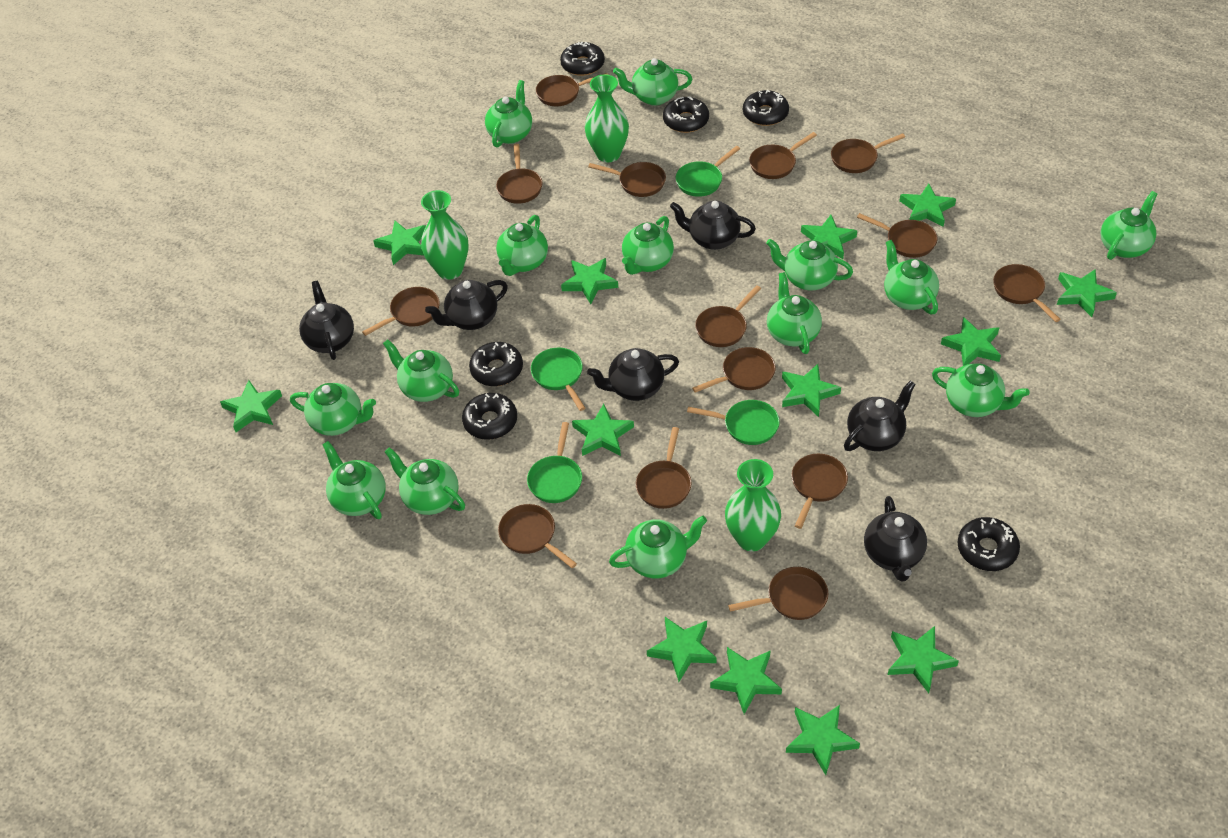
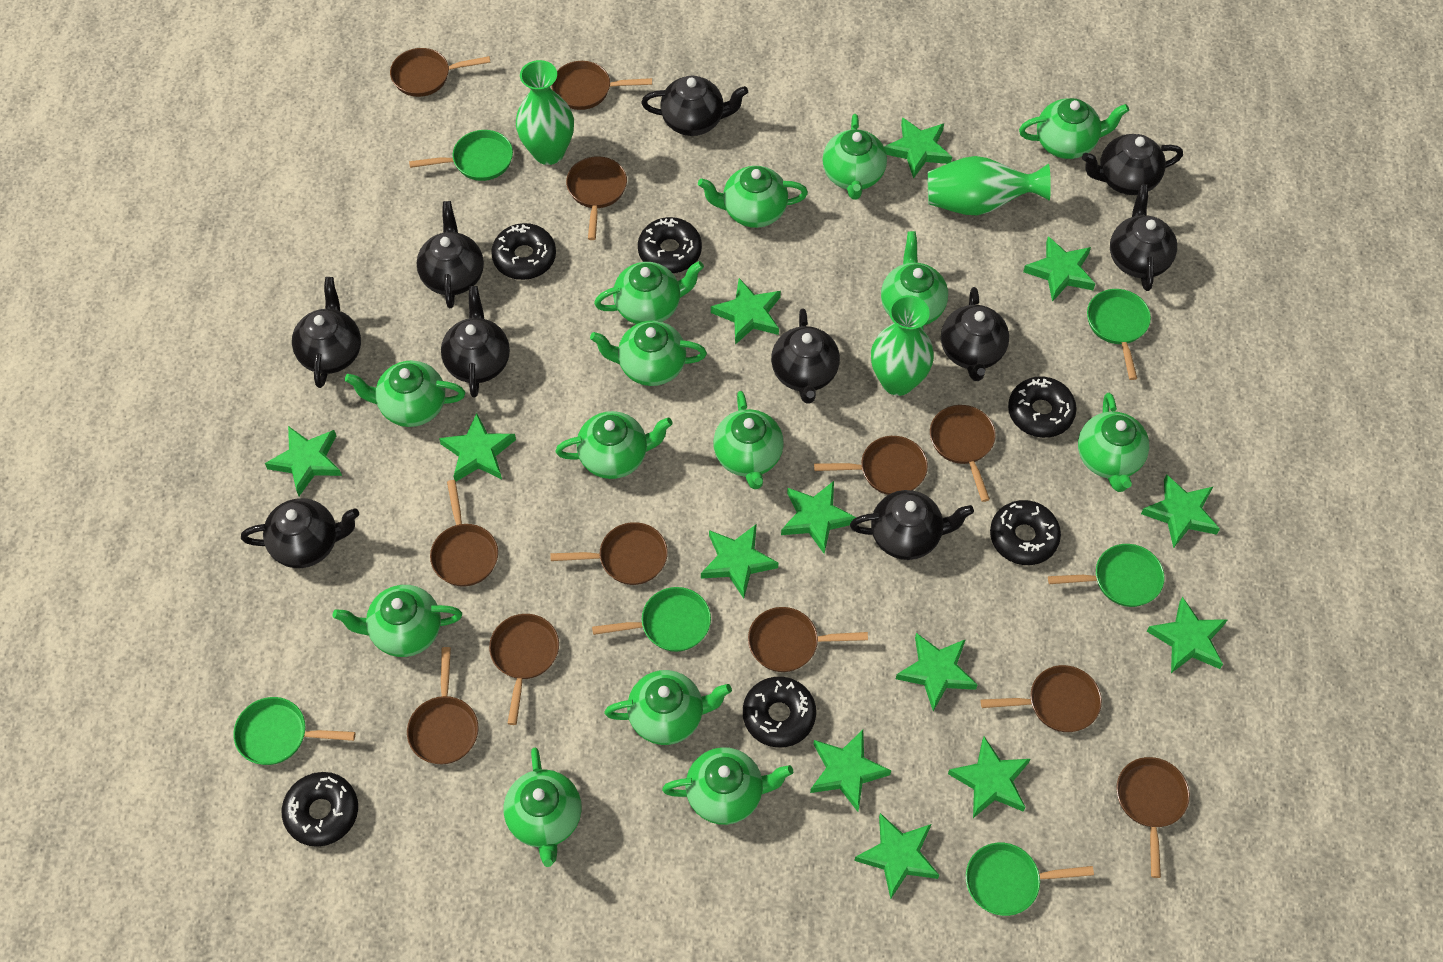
black teapot: 6 -> 10
brown pan: 14 -> 12
green pan: 4 -> 6

